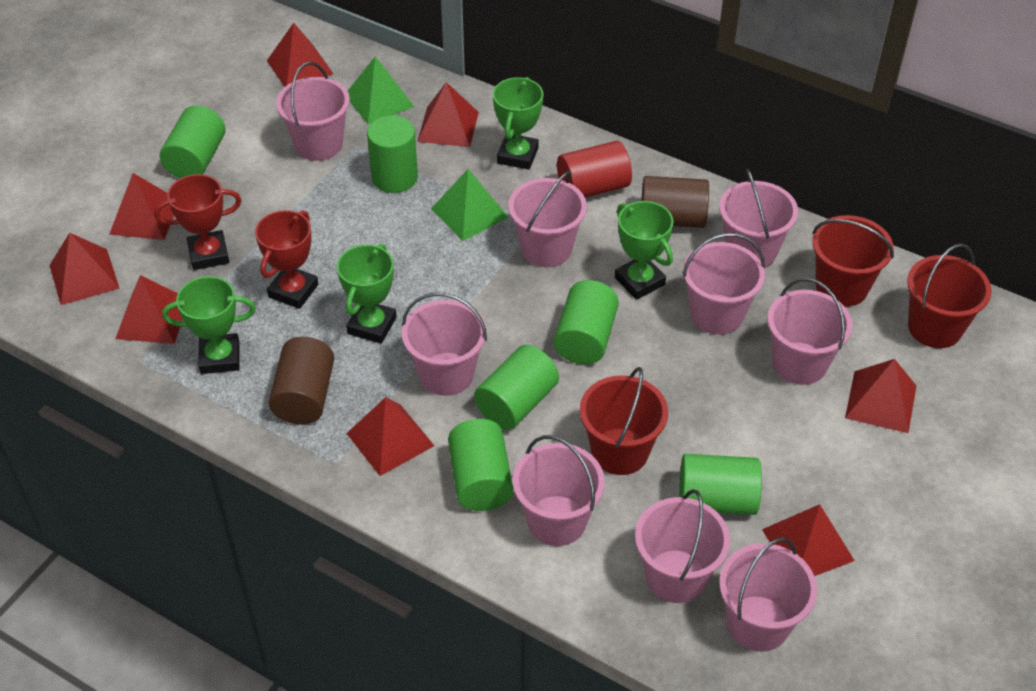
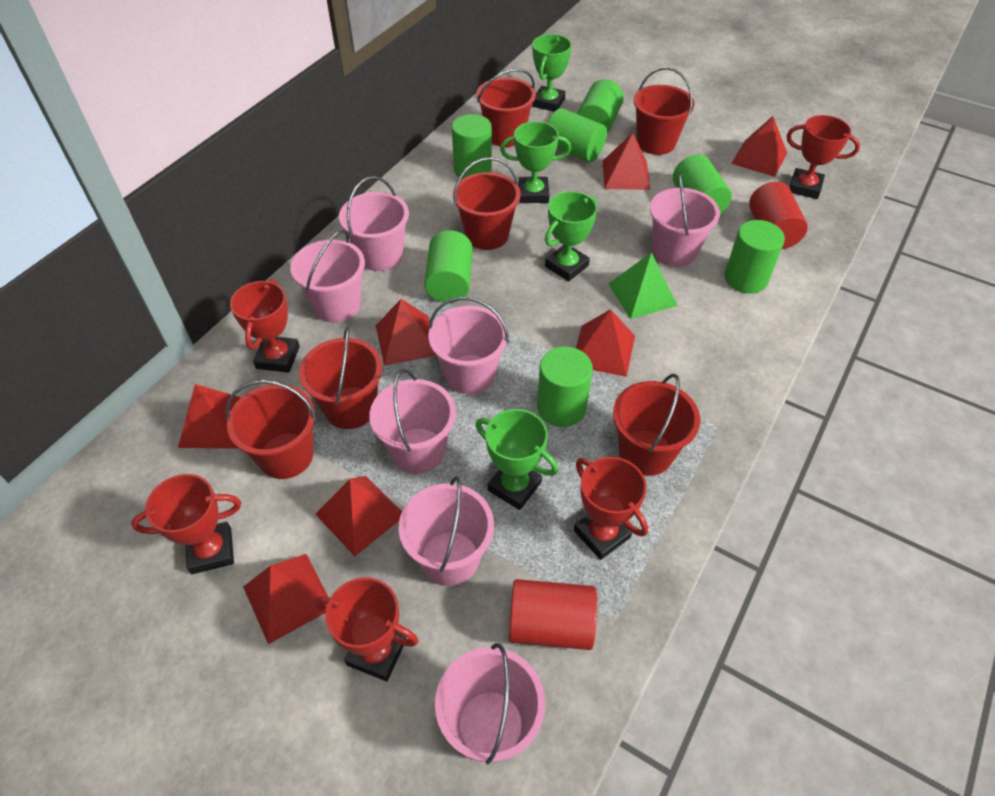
brown cylinder: 2 -> 0
green cylinder: 6 -> 7
green pyramid: 2 -> 1
pink bucket: 9 -> 7
red bucket: 3 -> 6
red cylinder: 1 -> 2
red pyramid: 8 -> 7
red trophy: 2 -> 5

